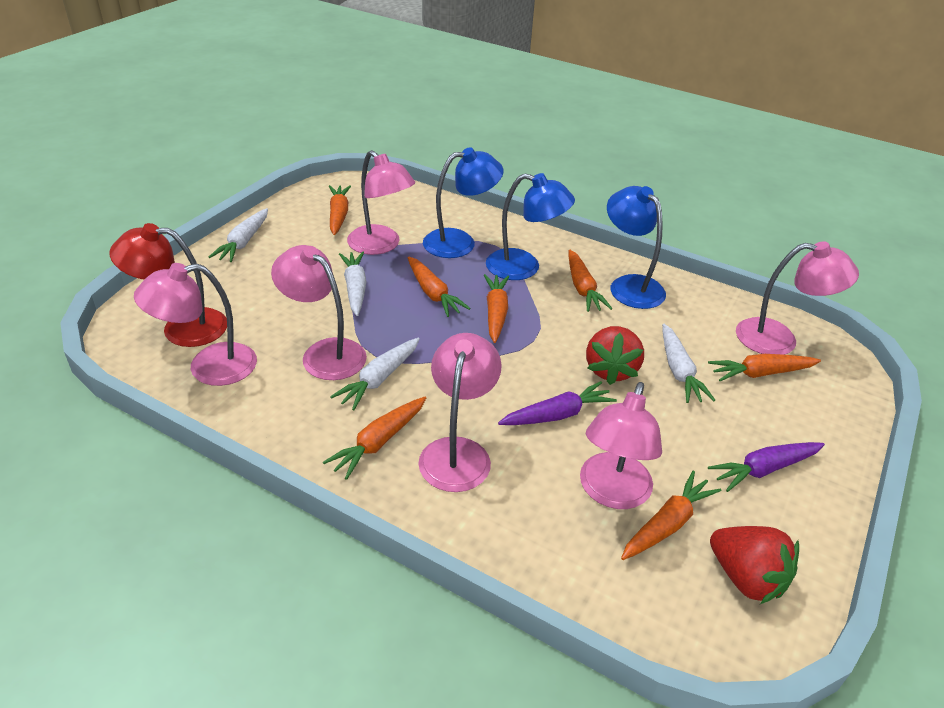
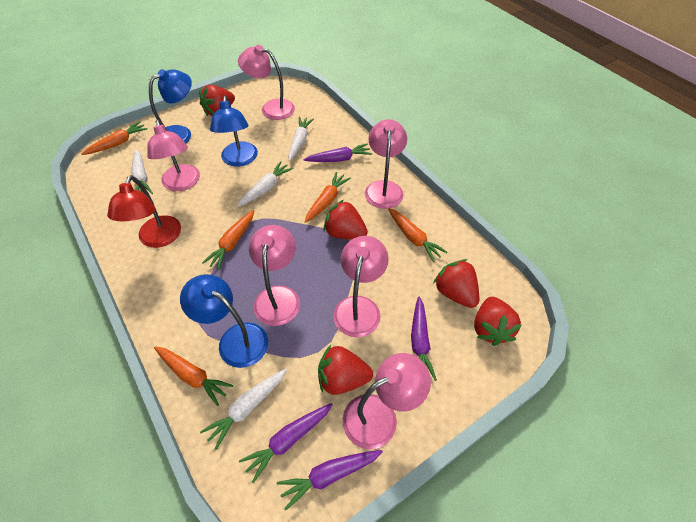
orange carrot: 7 -> 5
purple carrot: 2 -> 4
red strawberry: 2 -> 5

